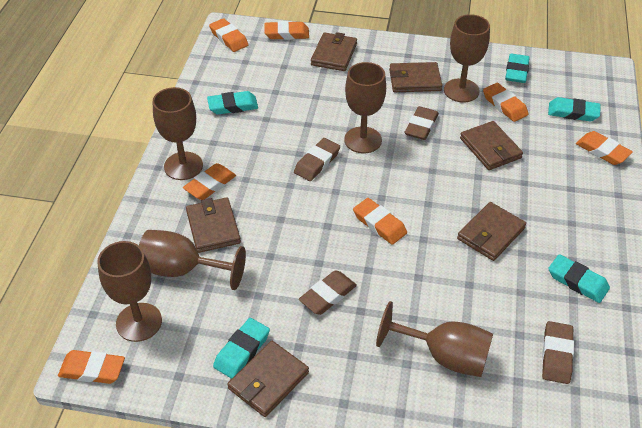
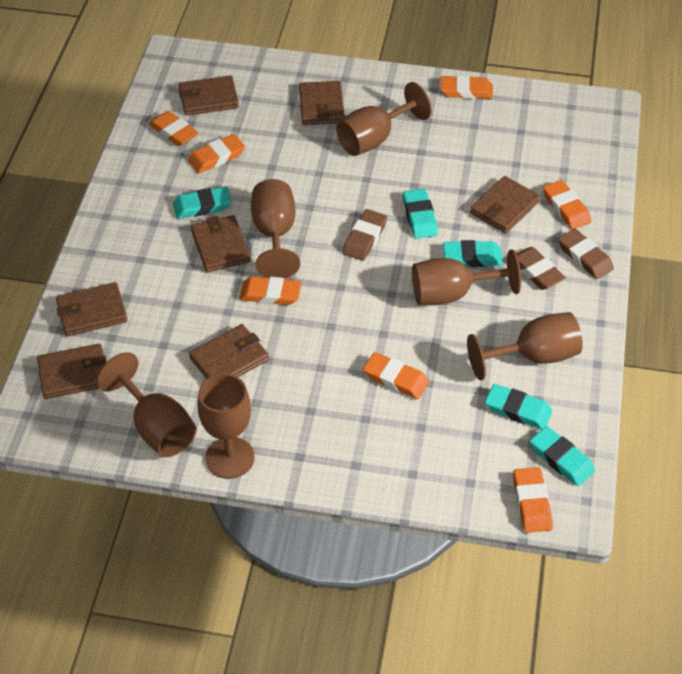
brown eraser: 4 -> 3
brown wallet: 6 -> 7

